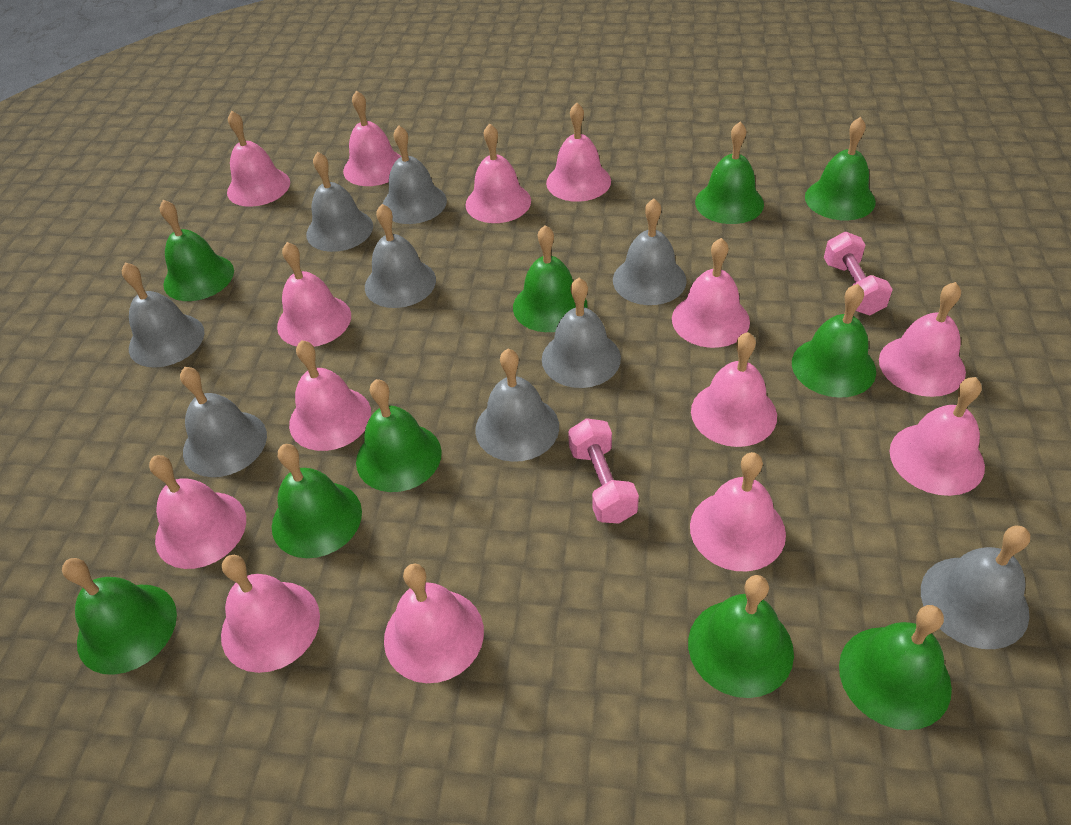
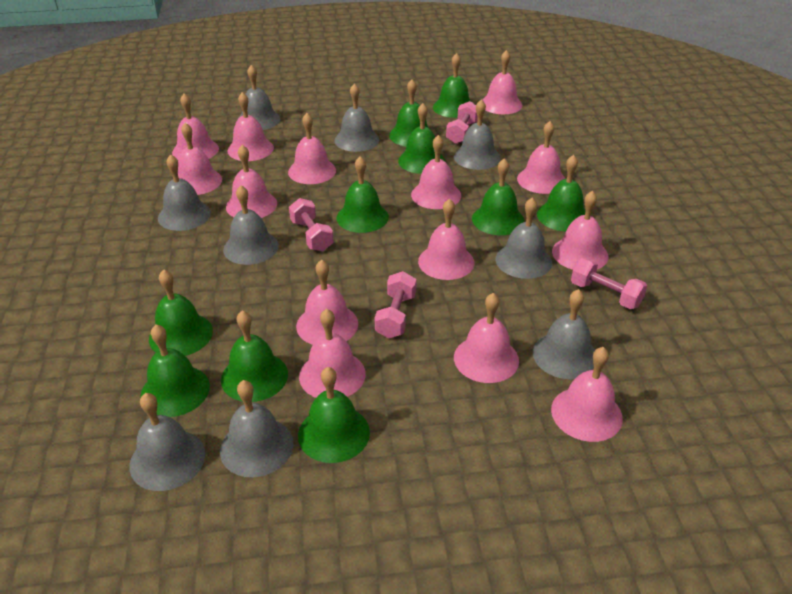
pink dumbbell: 2 -> 4

